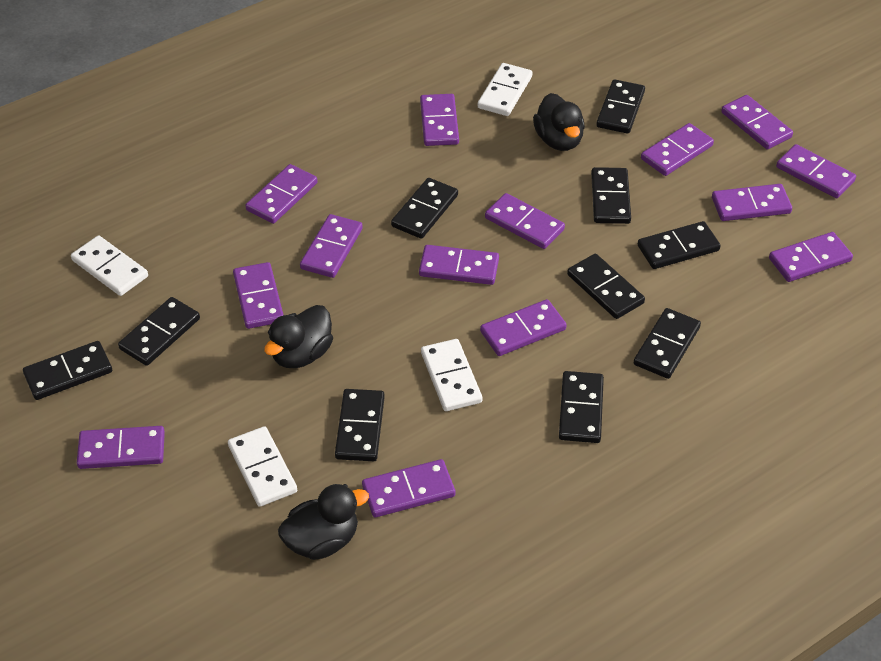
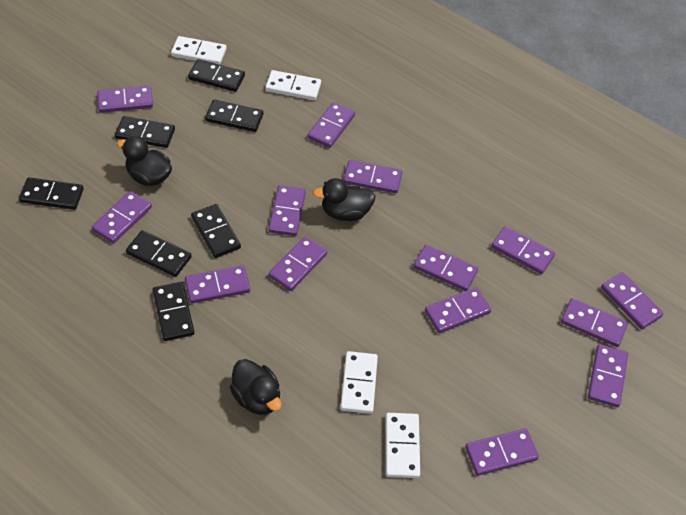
black domino: 10 -> 7

